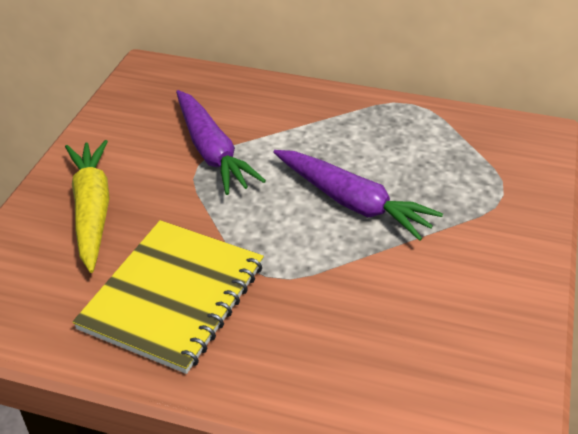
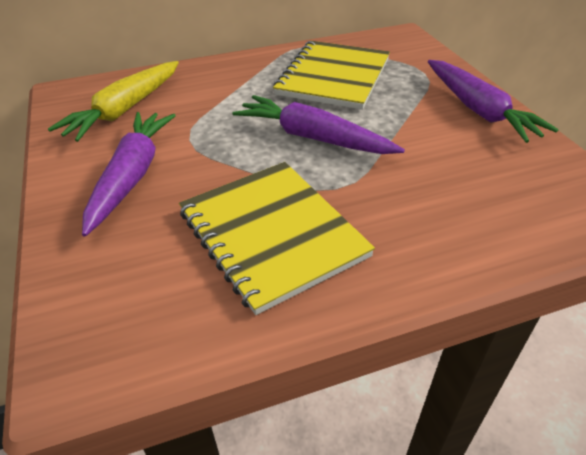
purple carrot: 2 -> 3
yellow notebook: 1 -> 2

